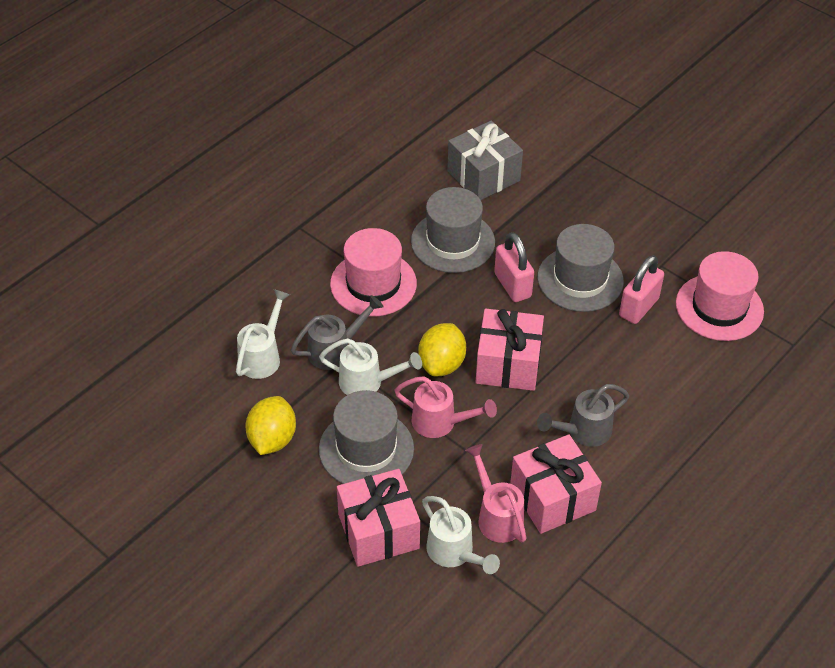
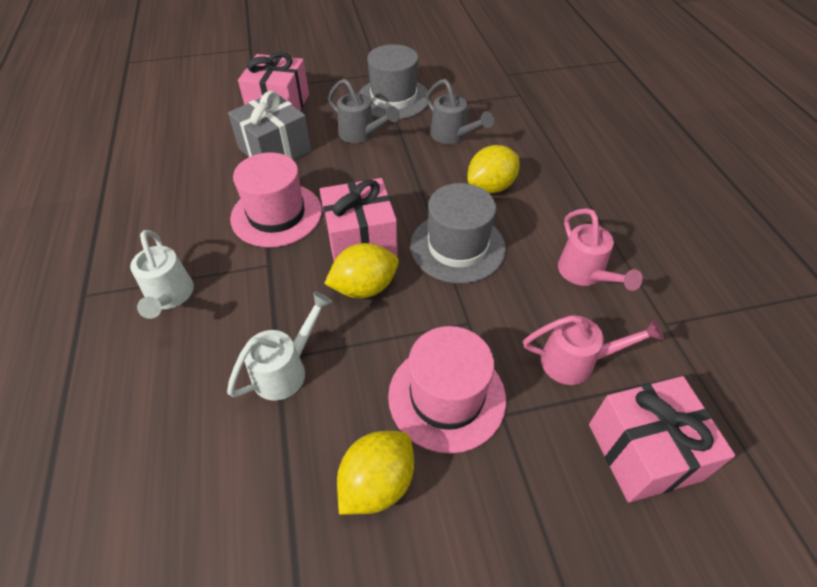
grey hat: 3 -> 2
pink padlock: 2 -> 0
white watering can: 3 -> 2
yellow lemon: 2 -> 3

